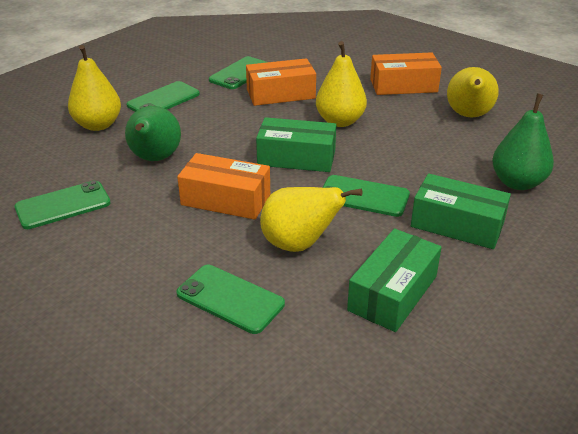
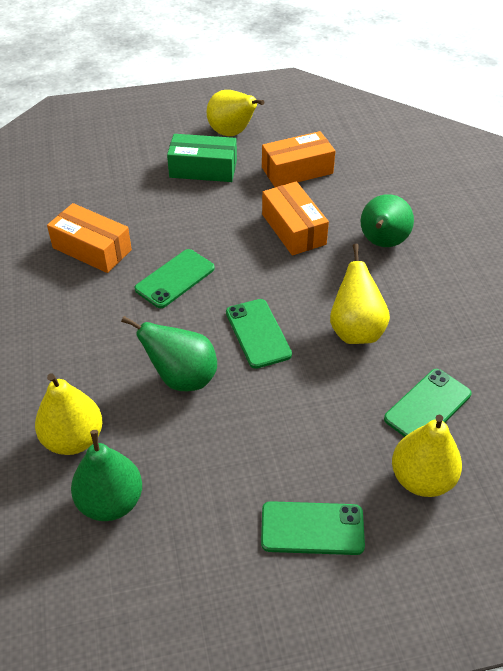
green box: 3 -> 1
green pear: 2 -> 3
green phone: 5 -> 4

